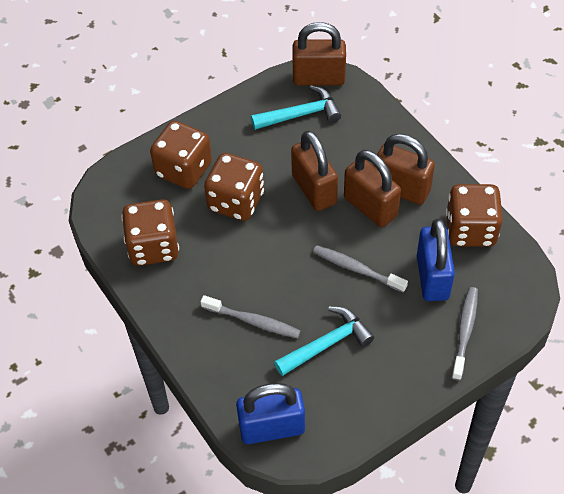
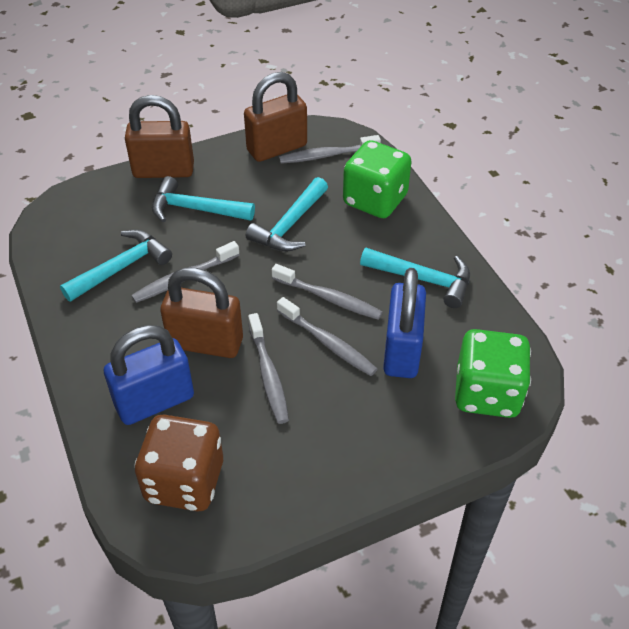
brown dice: 4 -> 1
brown padlock: 4 -> 3
green dice: 0 -> 2
grey toothbrush: 3 -> 5
turquoise hammer: 2 -> 4

